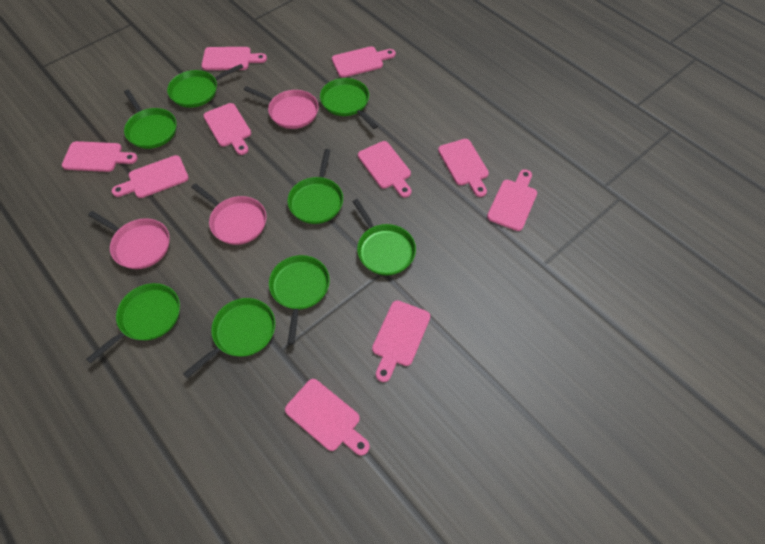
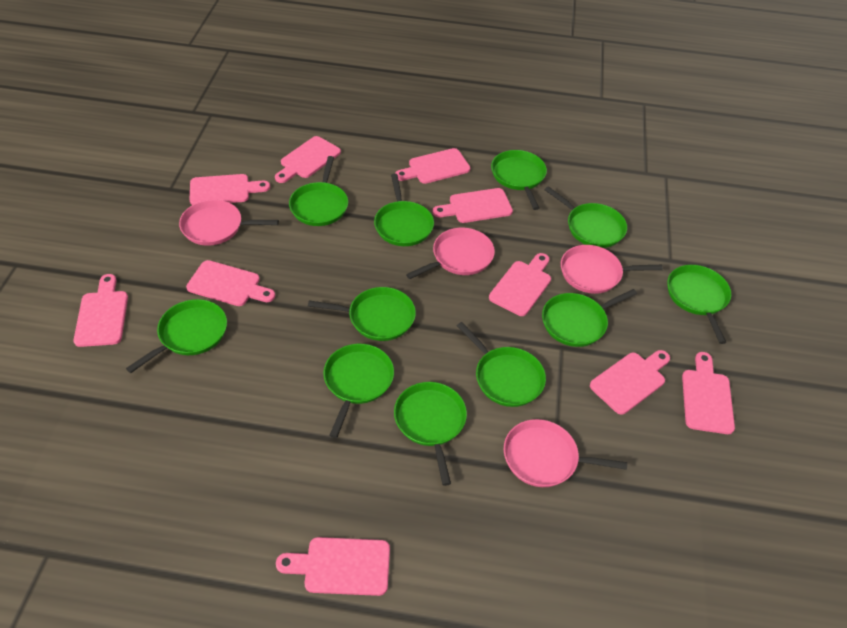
green pan: 8 -> 11
pink pan: 3 -> 4

